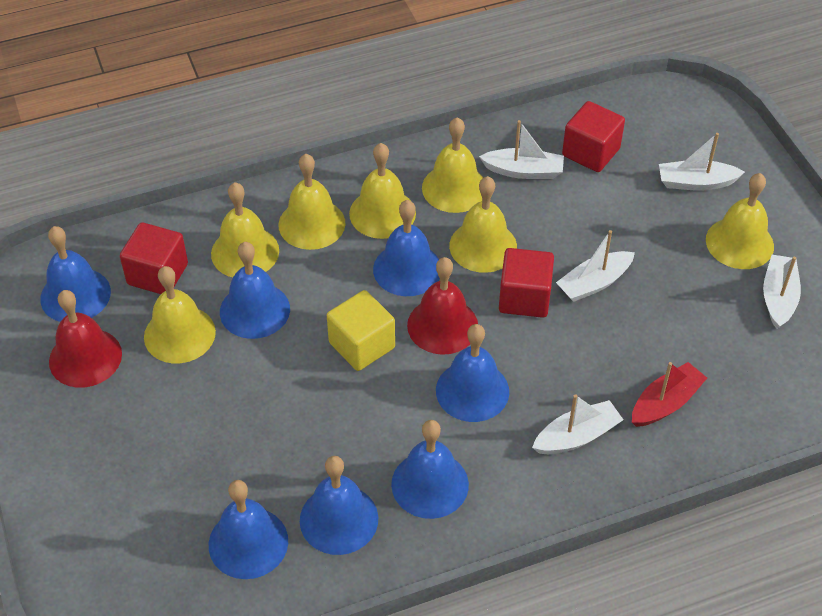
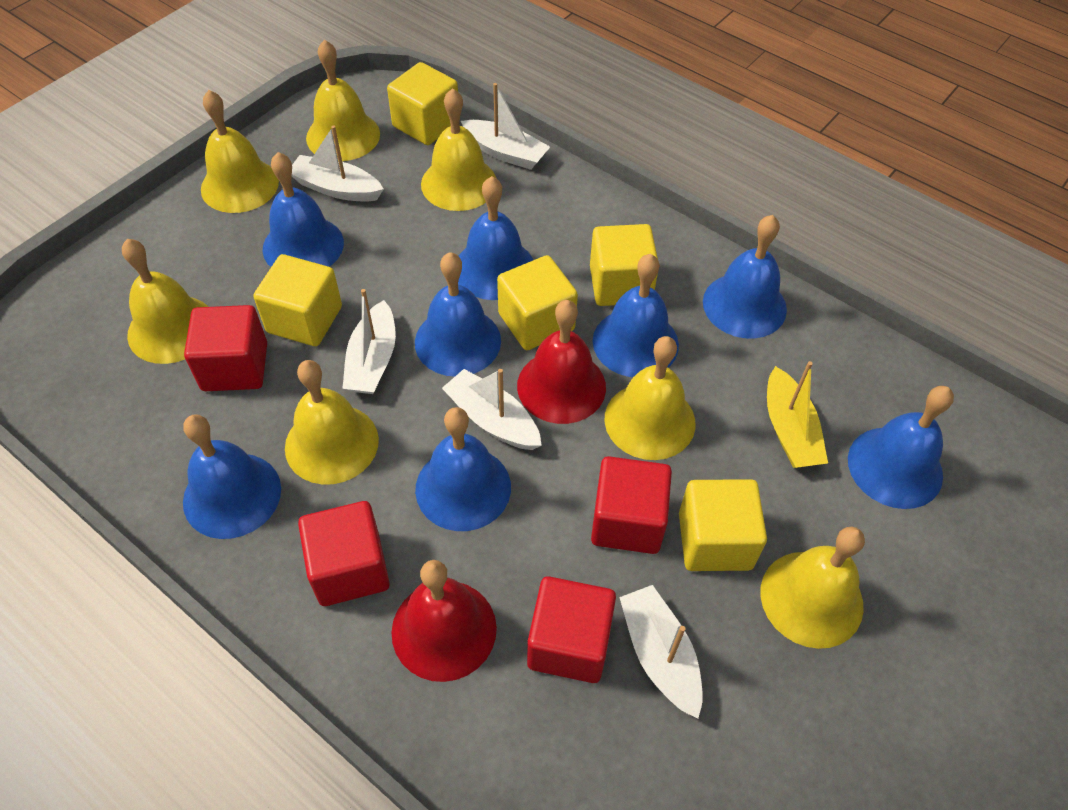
blue bell: 7 -> 8
red boat: 1 -> 0
red cube: 3 -> 4
yellow boat: 0 -> 1
yellow cube: 1 -> 5

